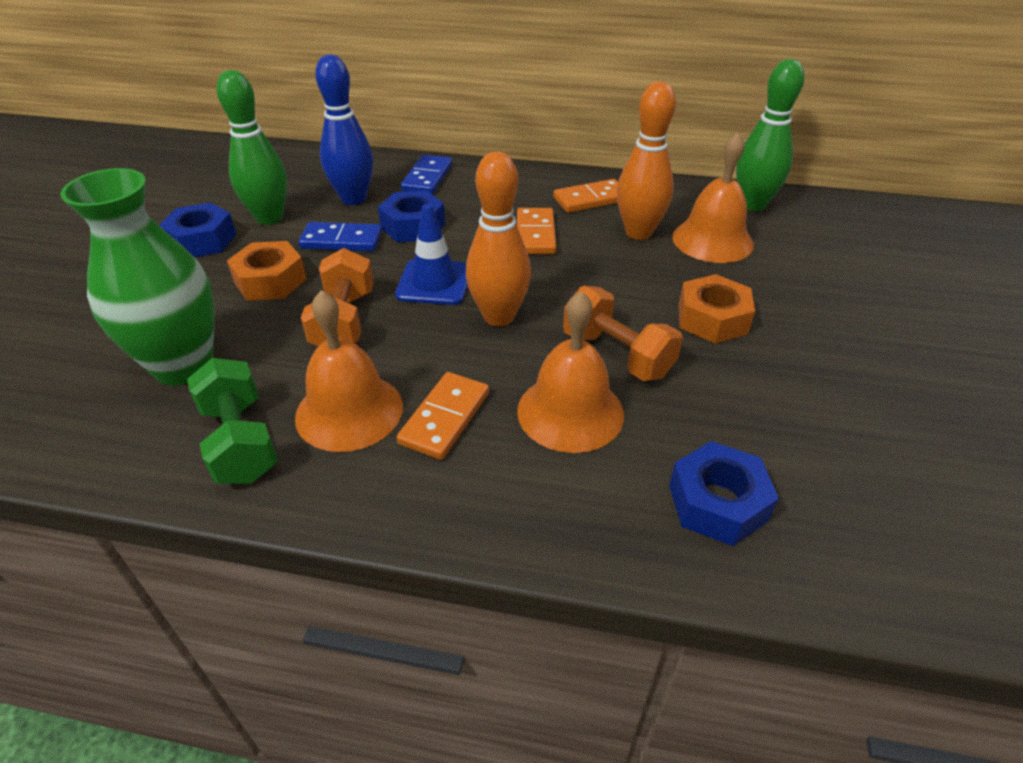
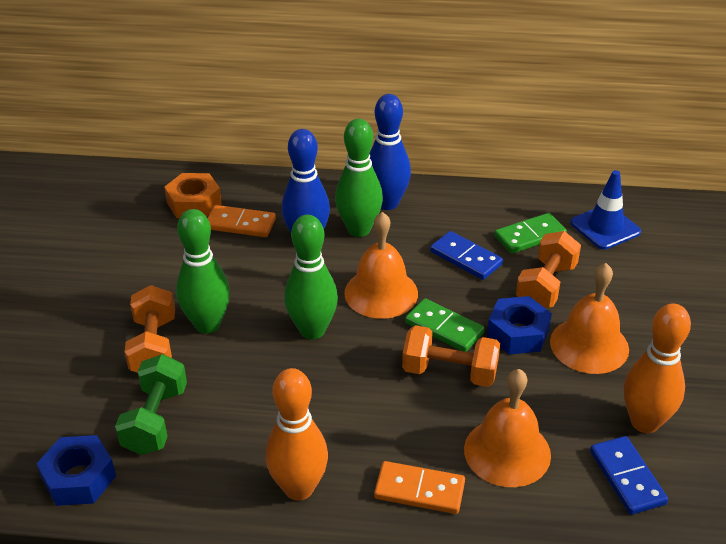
blue bowling pin: 1 -> 2
blue nut: 3 -> 2
green bowling pin: 2 -> 3
green domino: 0 -> 2
green vase: 1 -> 0
orange domino: 3 -> 2
orange dumbbell: 2 -> 3
orange nut: 2 -> 1

